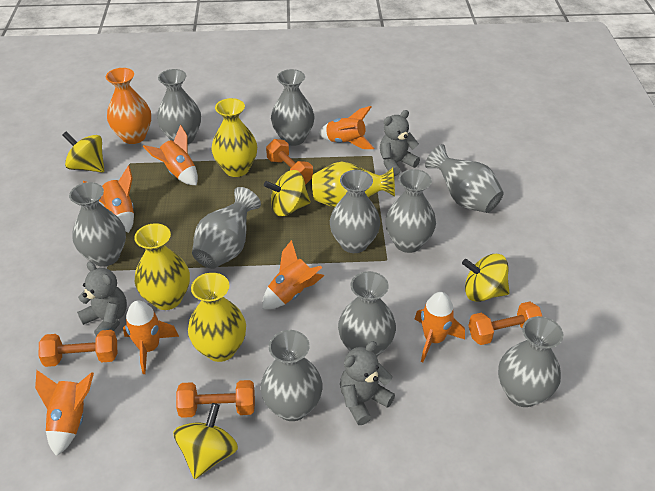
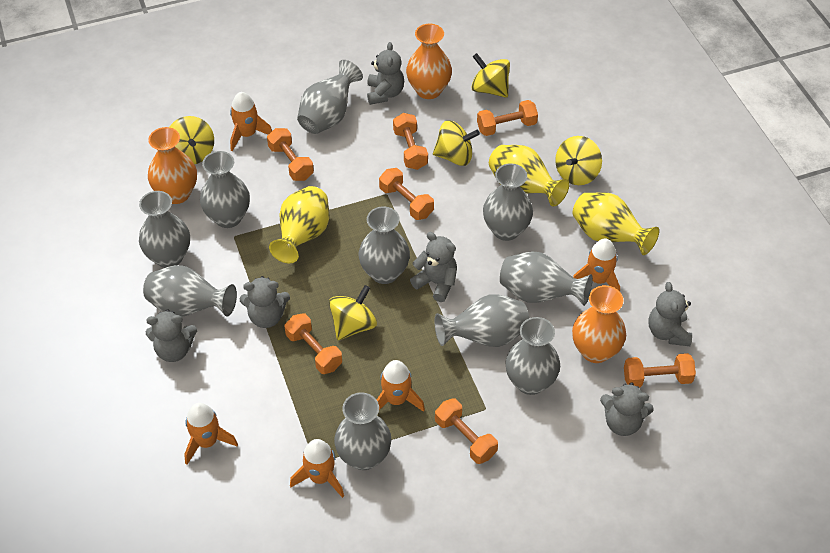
grey teddy bear: 3 -> 6
orange dumbbell: 4 -> 7
orange rocket: 7 -> 5
orange vase: 1 -> 3
yellow spinning top: 4 -> 5
yellow vase: 4 -> 3

